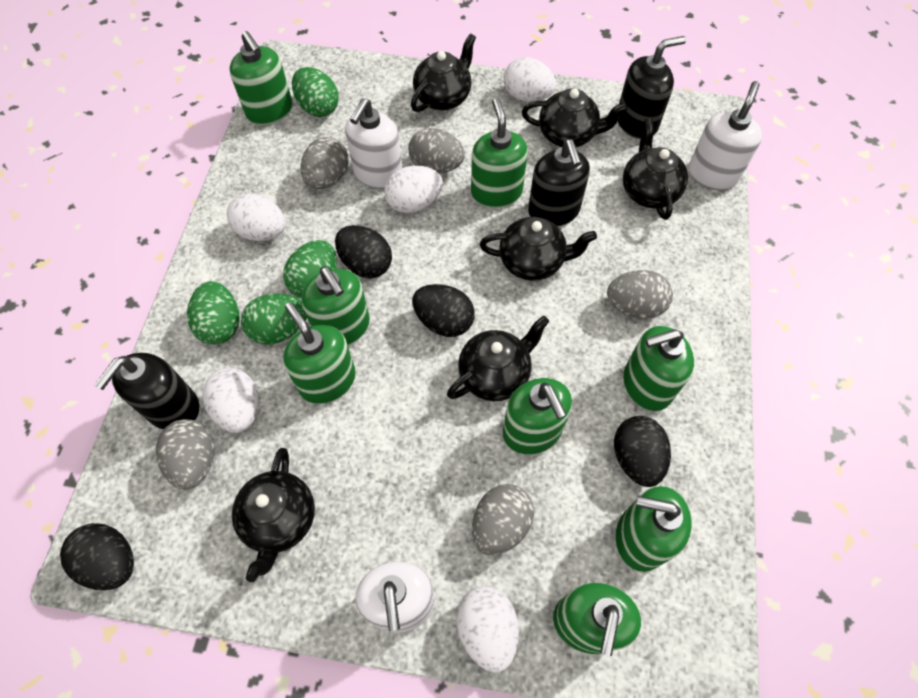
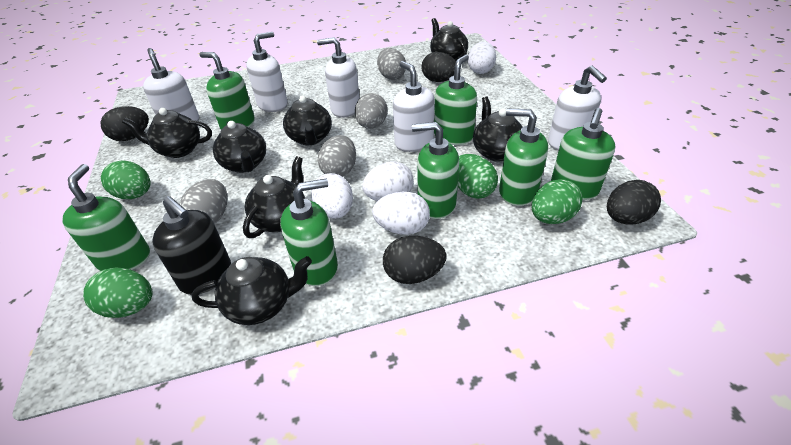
black soap dispenser: 3 -> 1
black teapot: 6 -> 7
green soap dispenser: 8 -> 7
grey egg: 5 -> 4
white egg: 5 -> 4
white soap dispenser: 3 -> 5

